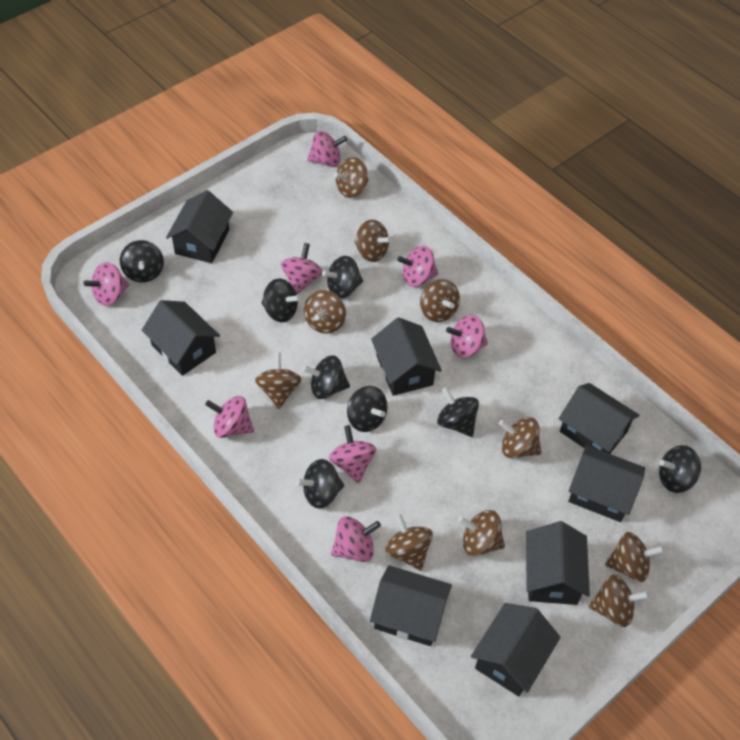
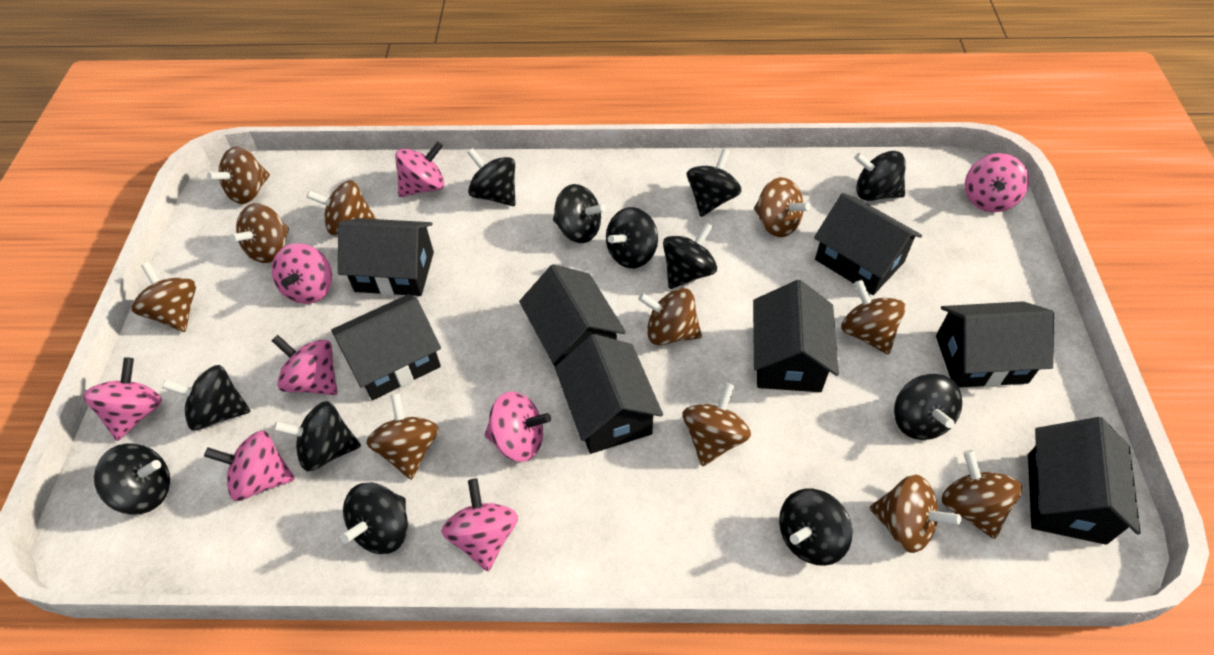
black spinning top: 8 -> 12
brown spinning top: 10 -> 11

